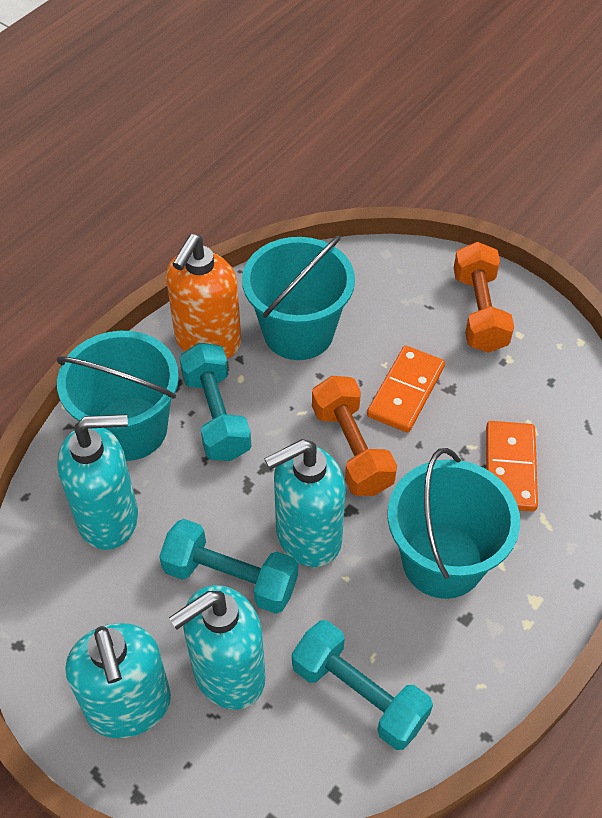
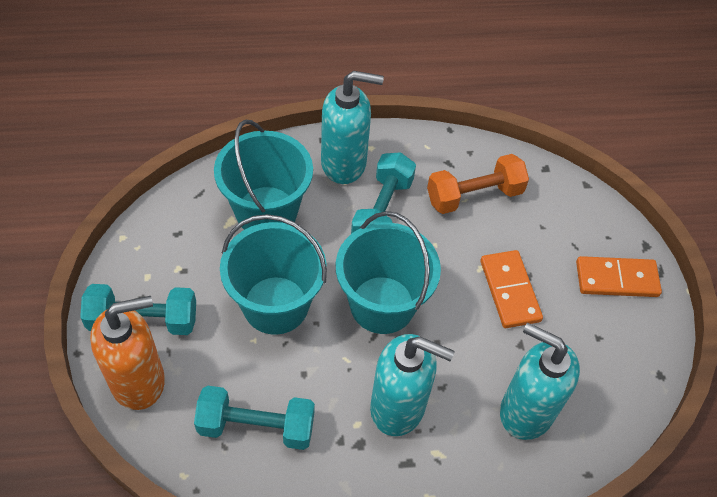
orange dumbbell: 2 -> 1
turquoise soap dispenser: 4 -> 3

